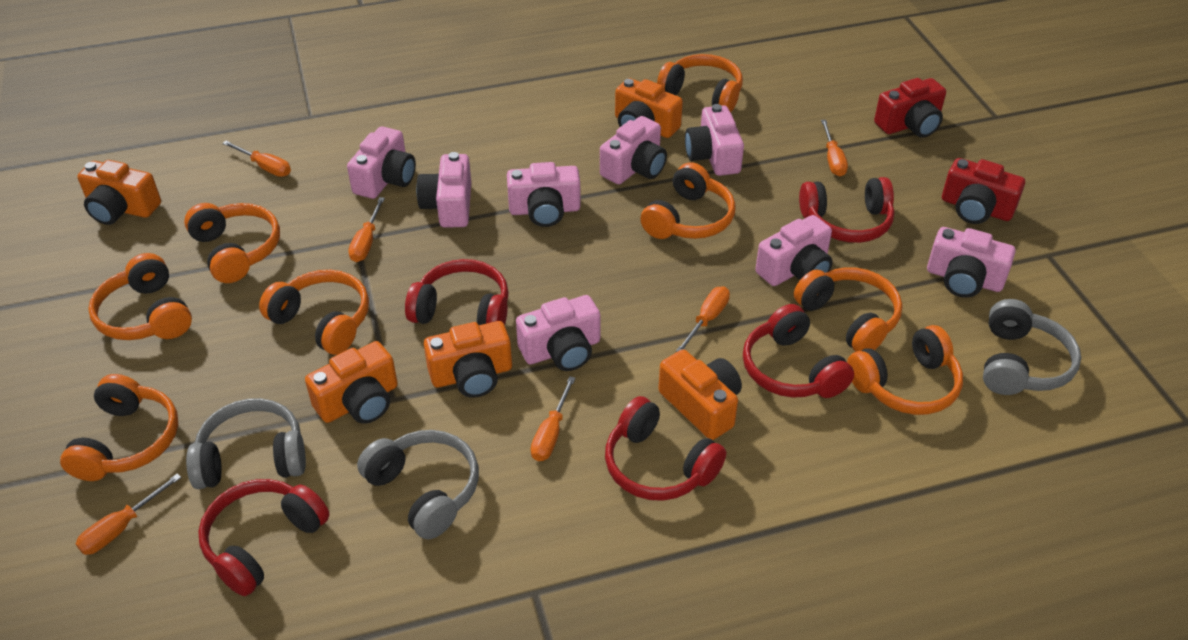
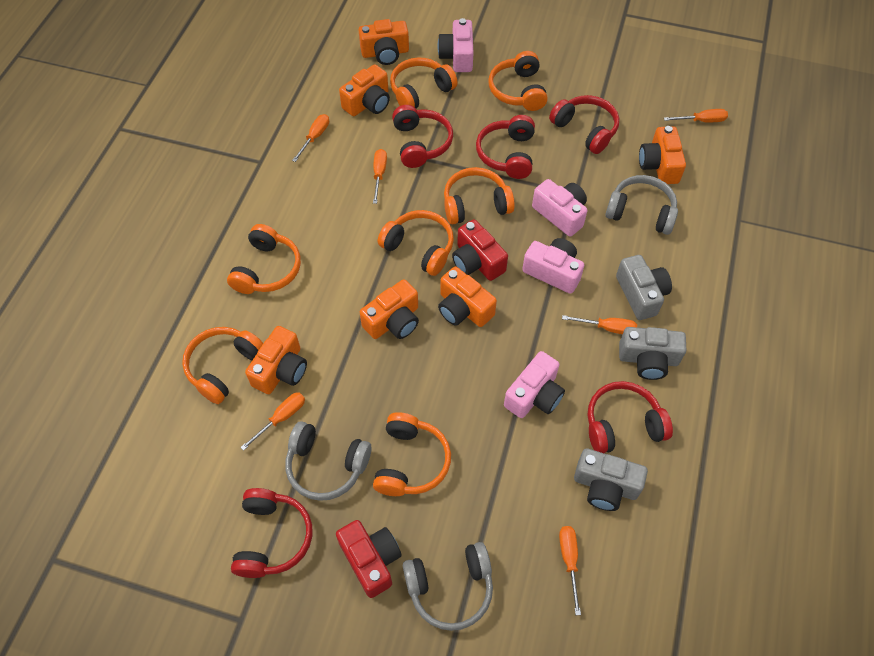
grey camera: 0 -> 3
orange camera: 5 -> 6
orange headphones: 8 -> 7
pink camera: 8 -> 4

